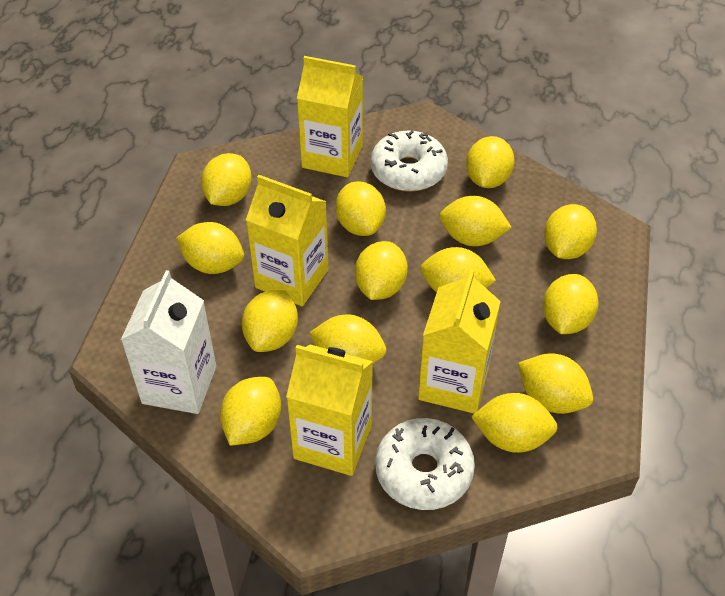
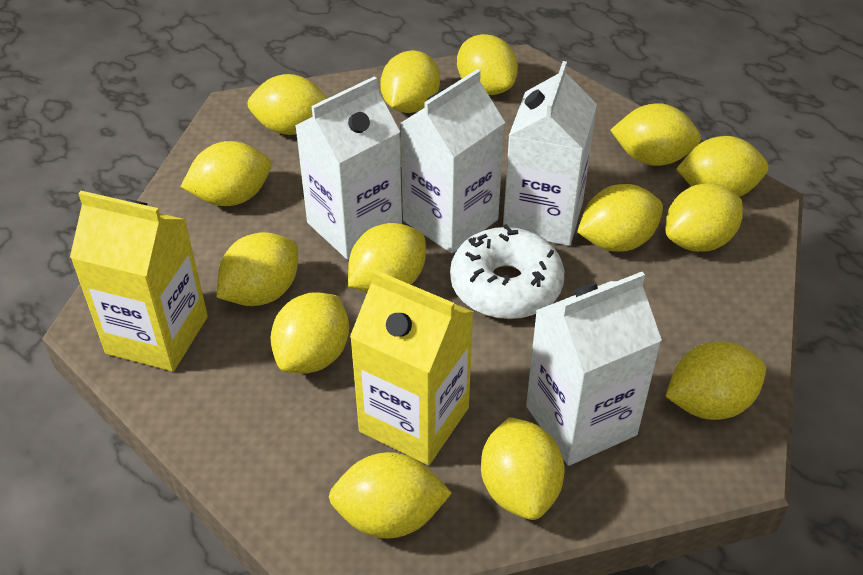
white carton: 1 -> 4
white donut: 2 -> 1
yellow carton: 4 -> 2

